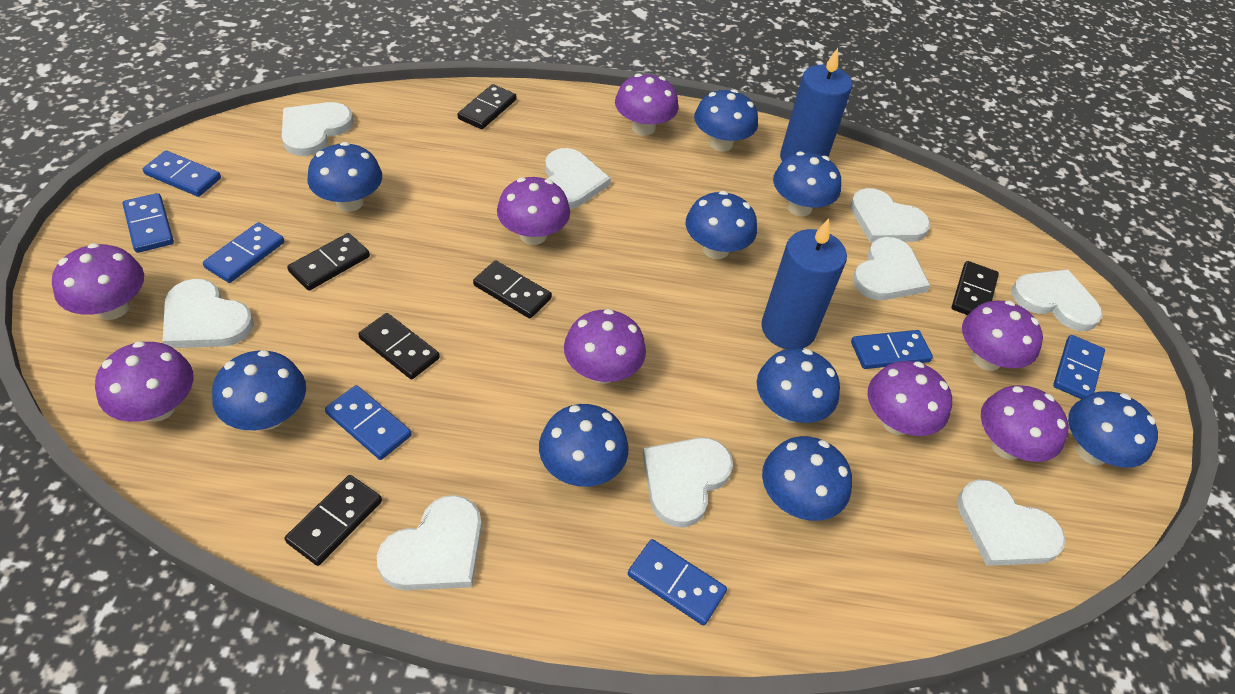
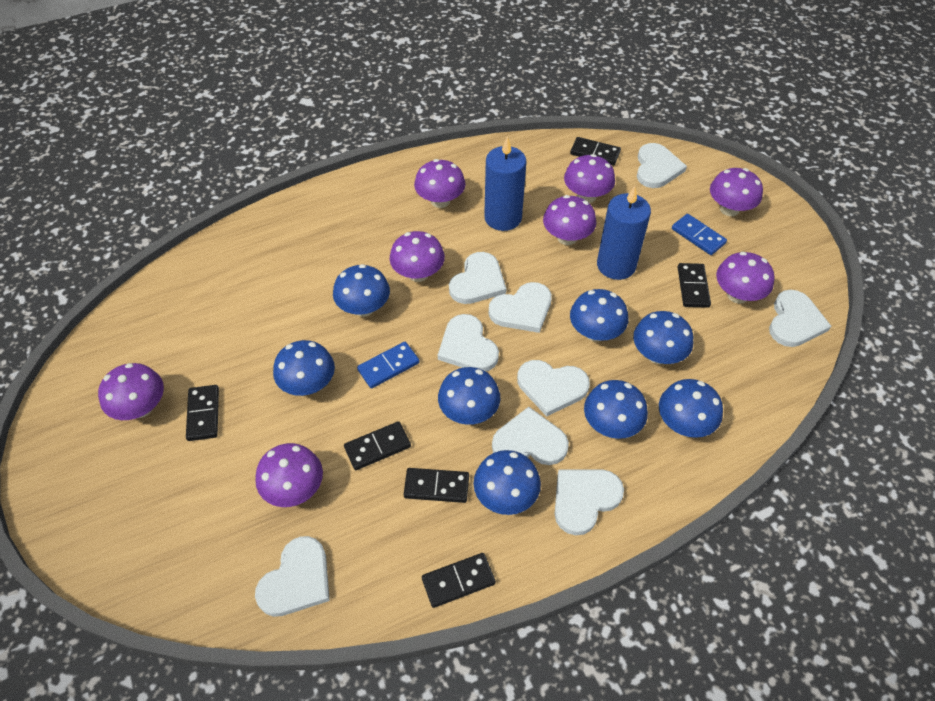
blue domino: 7 -> 2
blue mushroom: 9 -> 8

